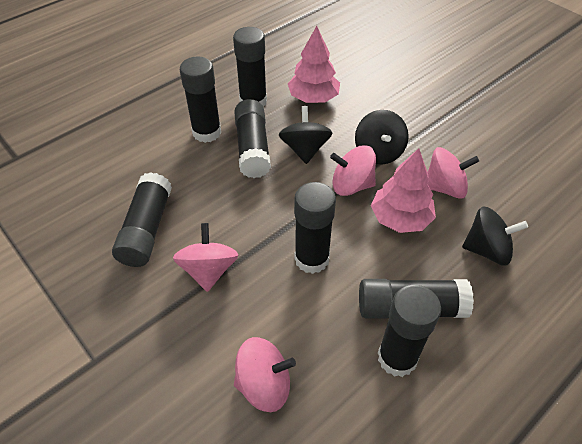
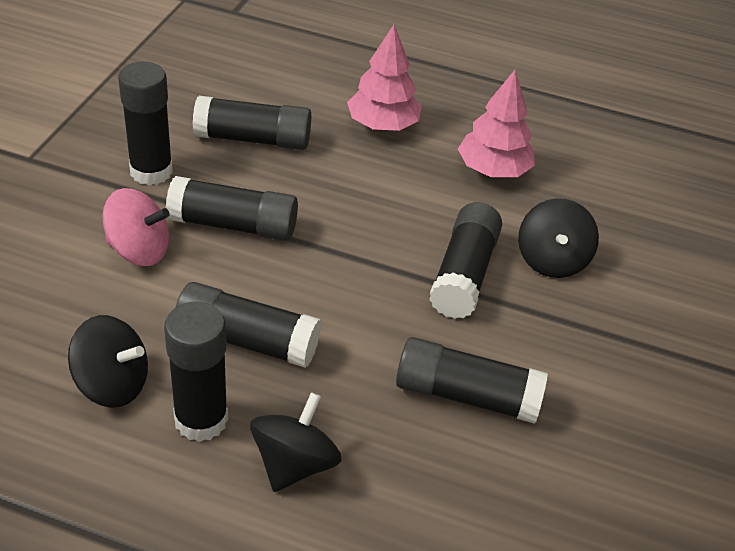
pink spinning top: 4 -> 1

